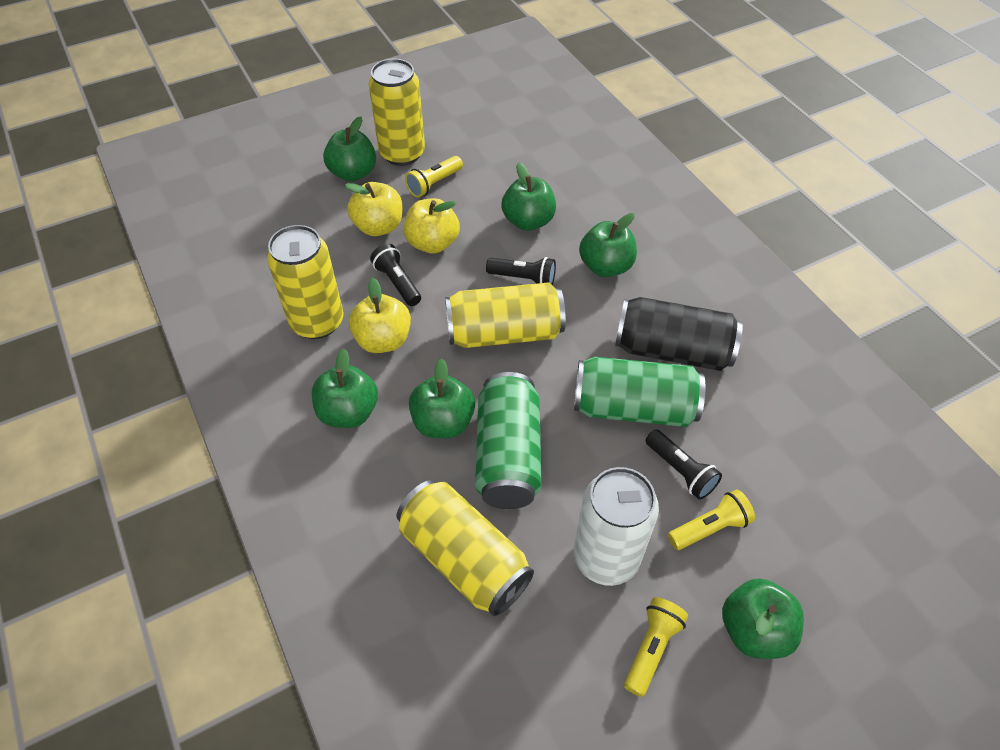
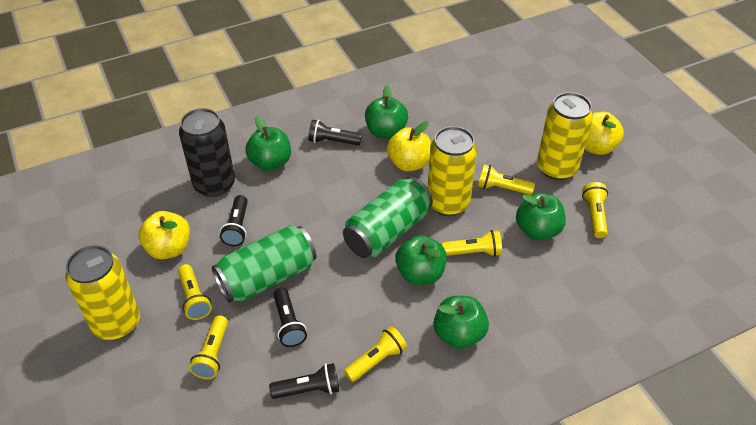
black flashlight: 3 -> 4
green apple: 6 -> 5
white can: 1 -> 0
yellow can: 4 -> 3
yellow flashlight: 3 -> 6

